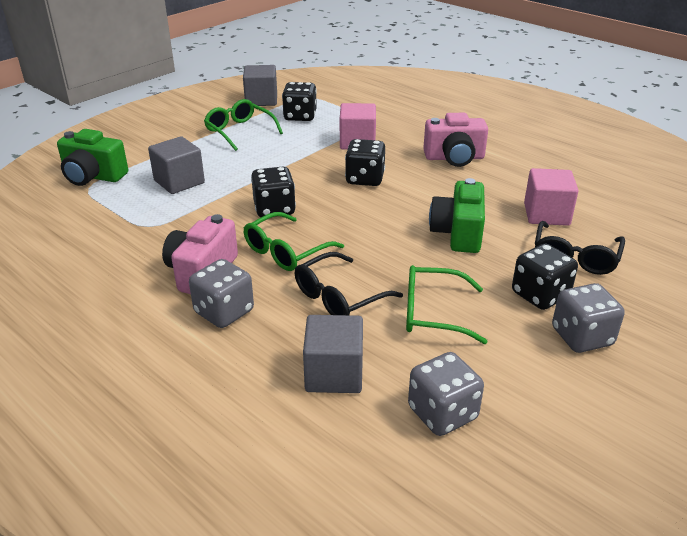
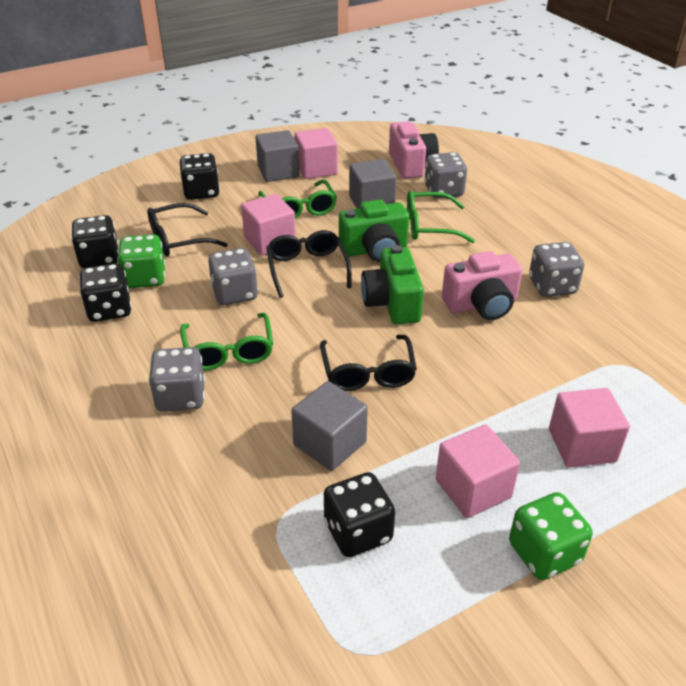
black glasses: 2 -> 3
green dice: 0 -> 2
grey dice: 3 -> 4
pink cube: 2 -> 4

